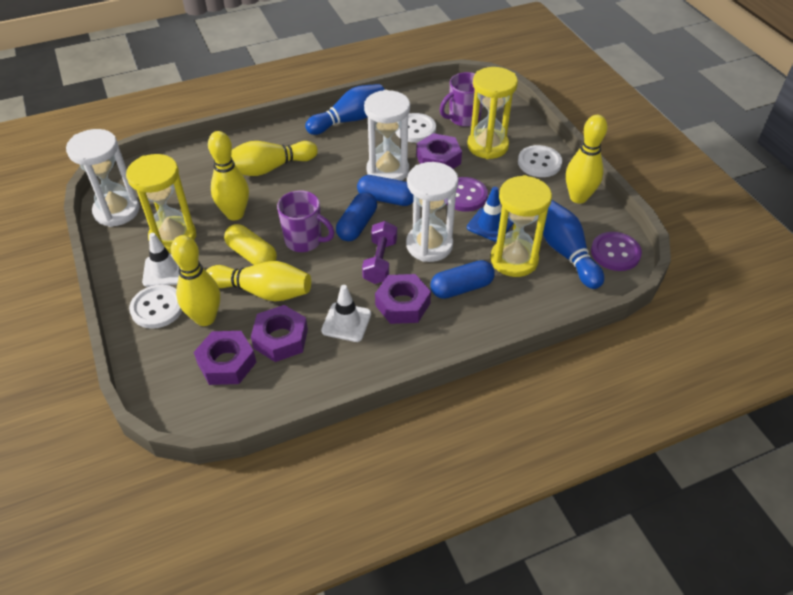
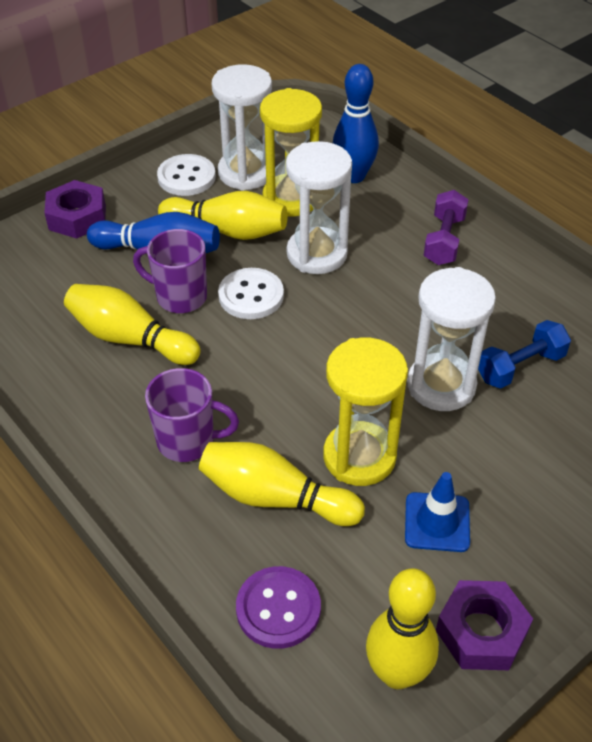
blue capsule: 3 -> 0
blue dumbbell: 0 -> 1
purple button: 2 -> 1
purple nut: 4 -> 2
white button: 3 -> 2
white traffic cone: 2 -> 0
yellow bowling pin: 5 -> 4
yellow capsule: 1 -> 0
yellow hourglass: 3 -> 2

